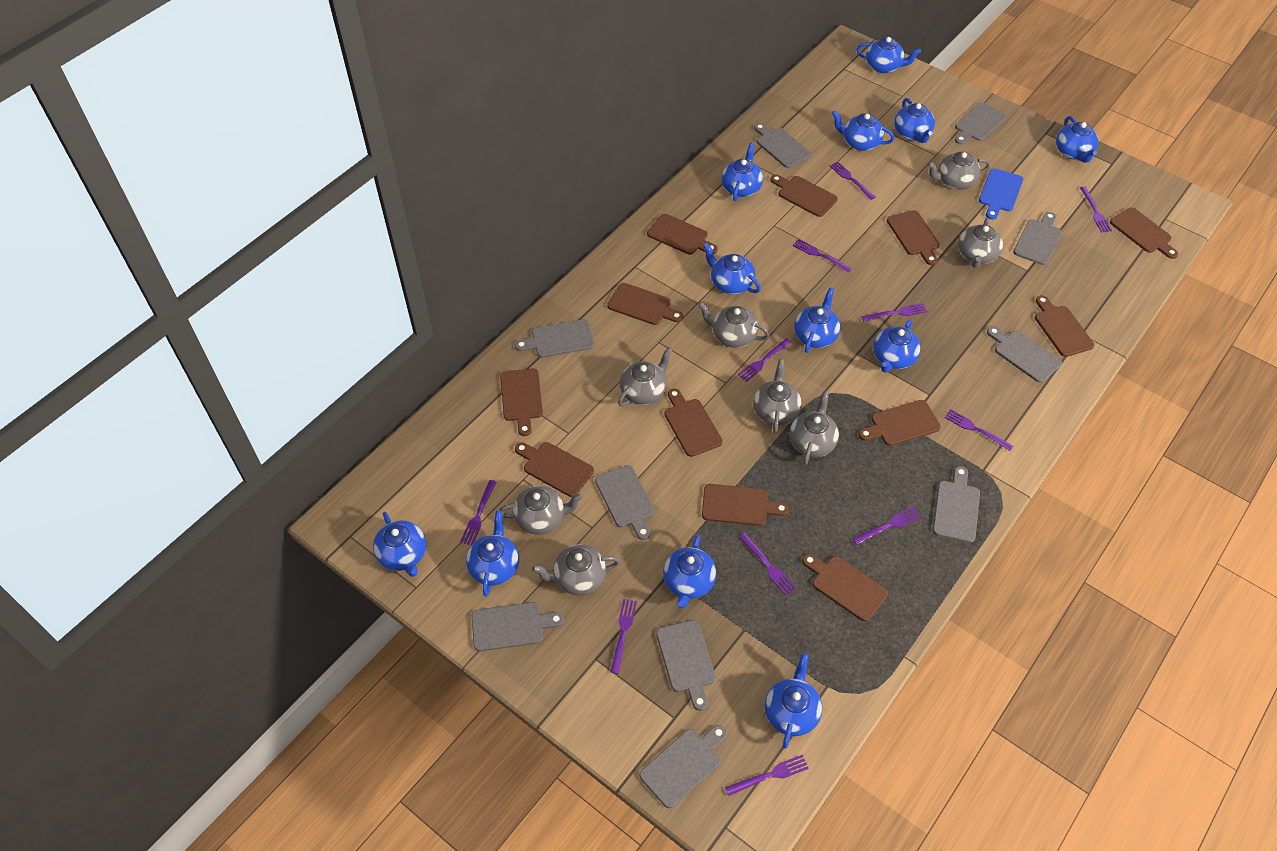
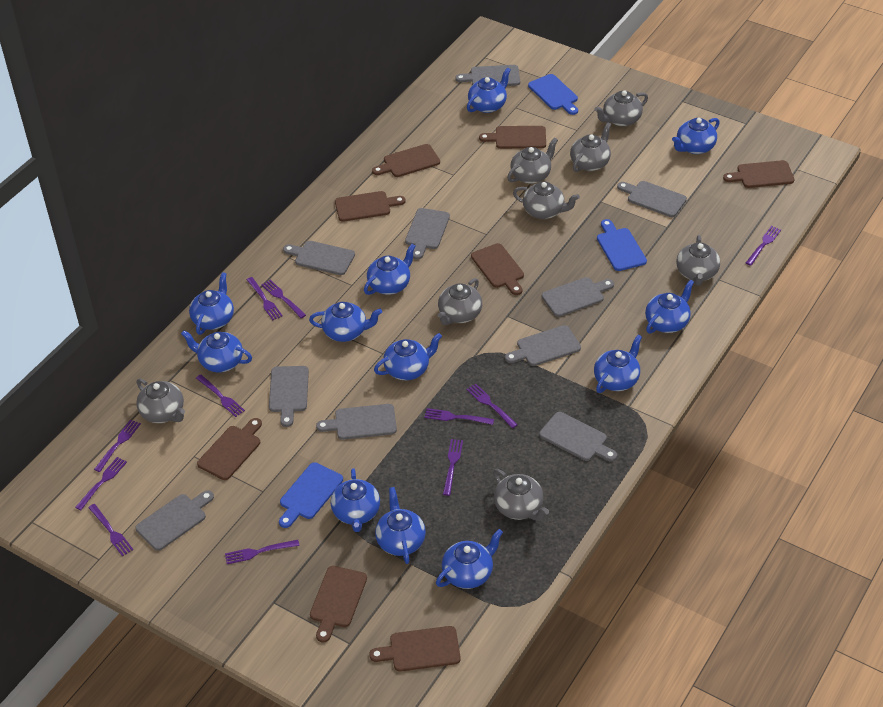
blue cutting board: 1 -> 3
brown cutting board: 12 -> 8

